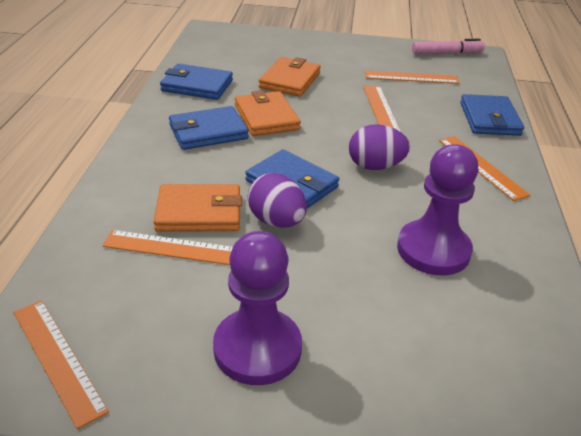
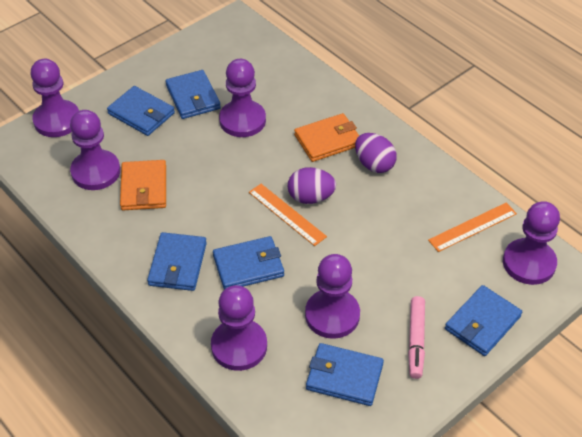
blue wallet: 4 -> 6
orange ruler: 5 -> 2
orange wallet: 3 -> 2
purple pawn: 2 -> 6

